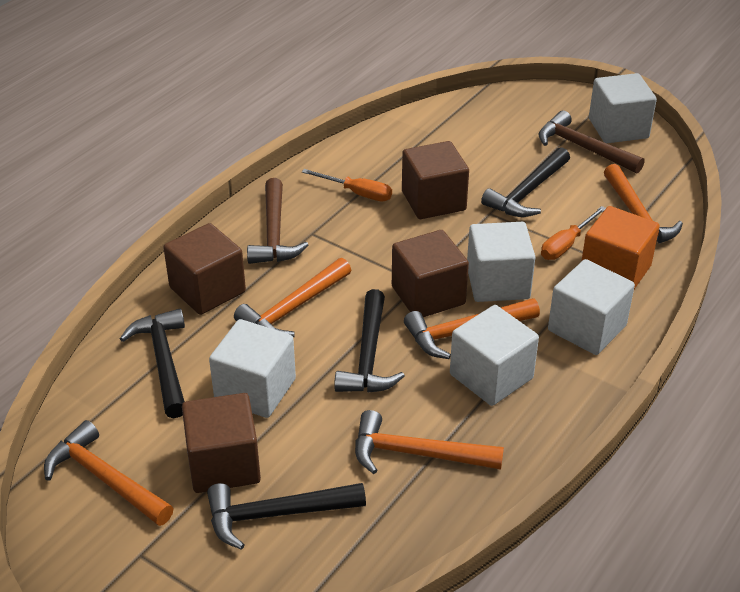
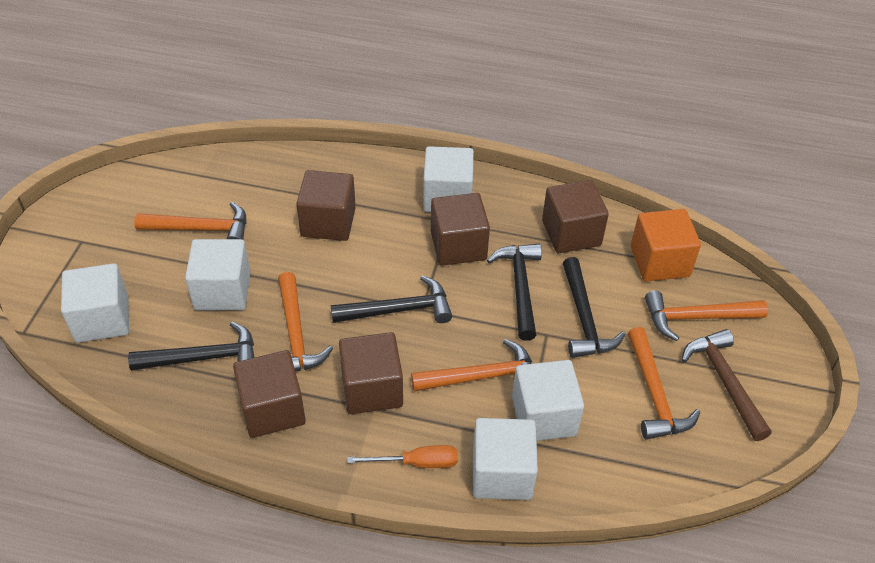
brown cube: 4 -> 5
brown hammer: 2 -> 1
orange screwdriver: 2 -> 1

